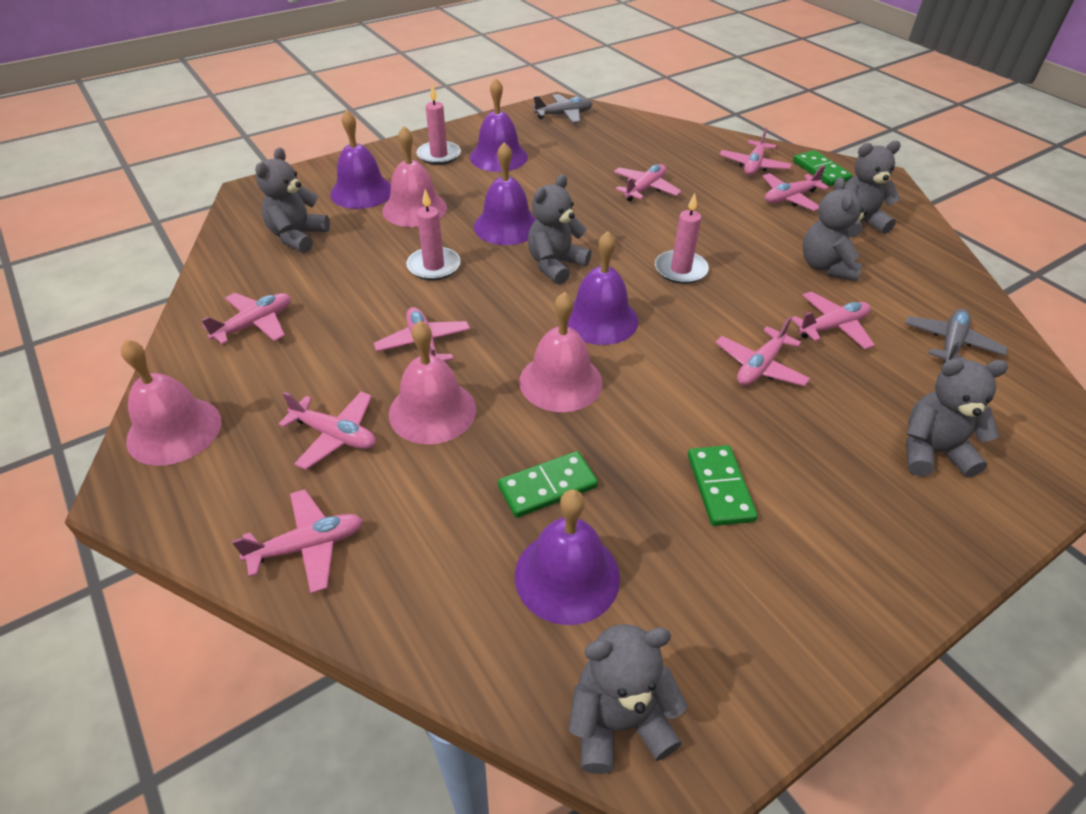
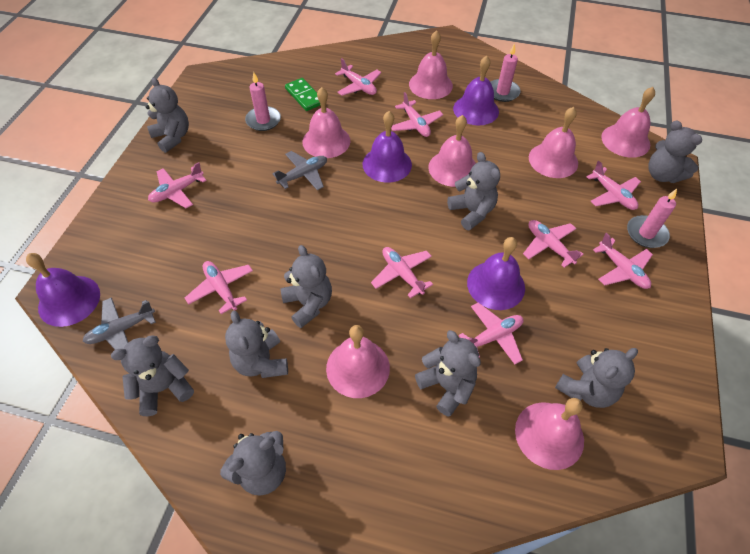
green domino: 3 -> 1
grey teddy bear: 6 -> 9
pink bell: 4 -> 7
purple bell: 5 -> 4

